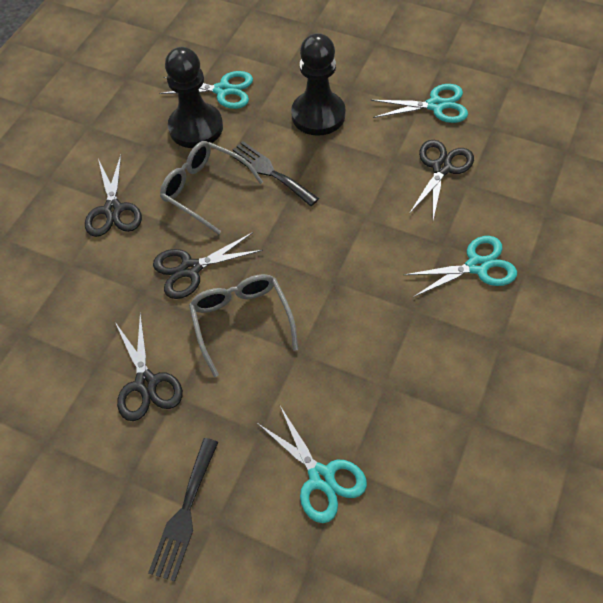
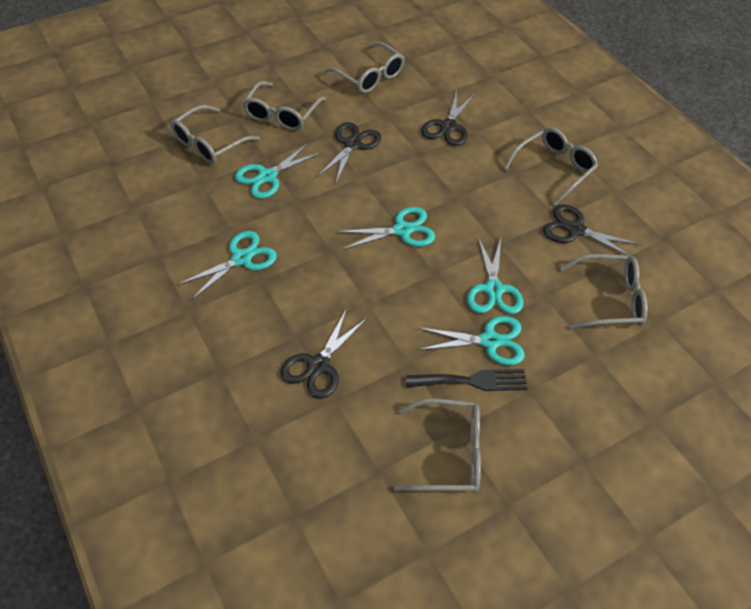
black fork: 2 -> 1
black pawn: 2 -> 0
grey glasses: 2 -> 6
turquoise scissors: 4 -> 5

